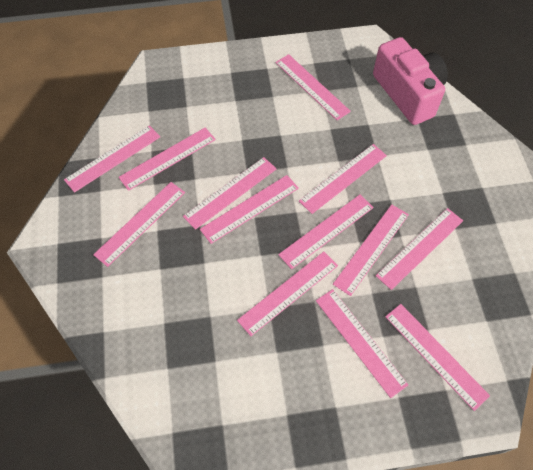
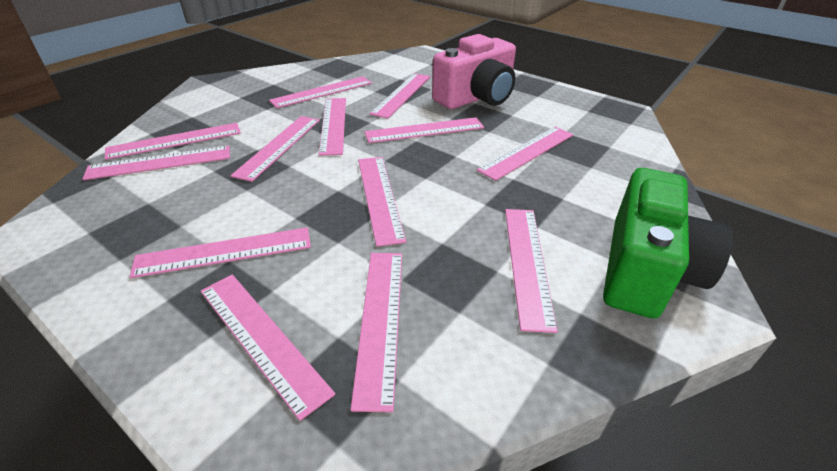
green camera: 0 -> 1

